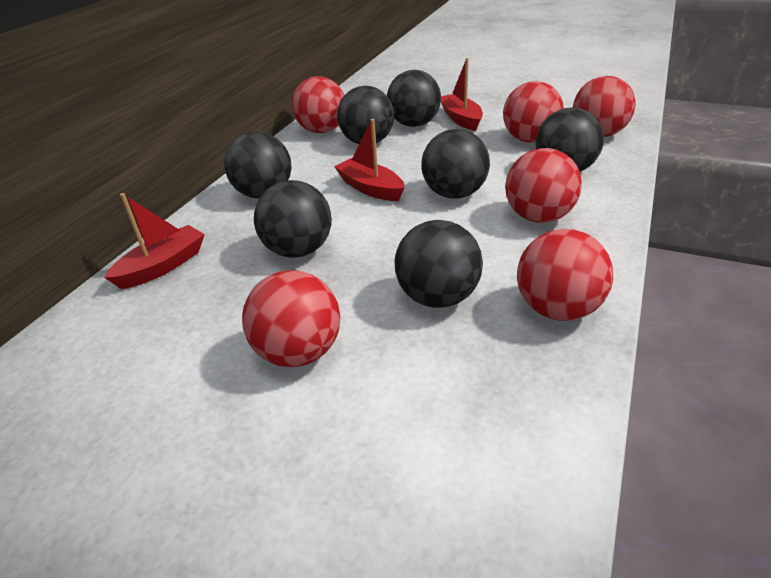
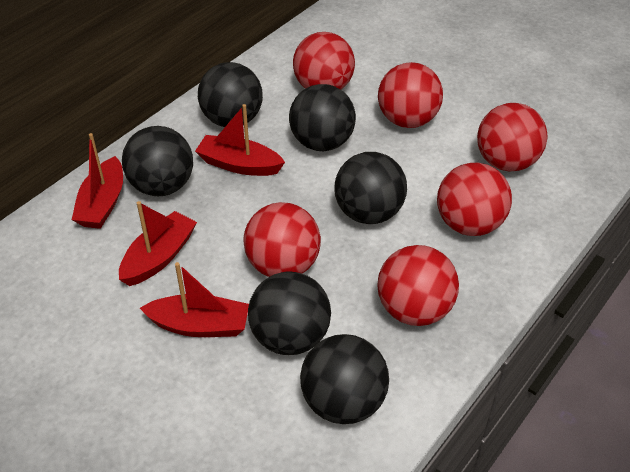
black ball: 7 -> 6
red boat: 3 -> 4

